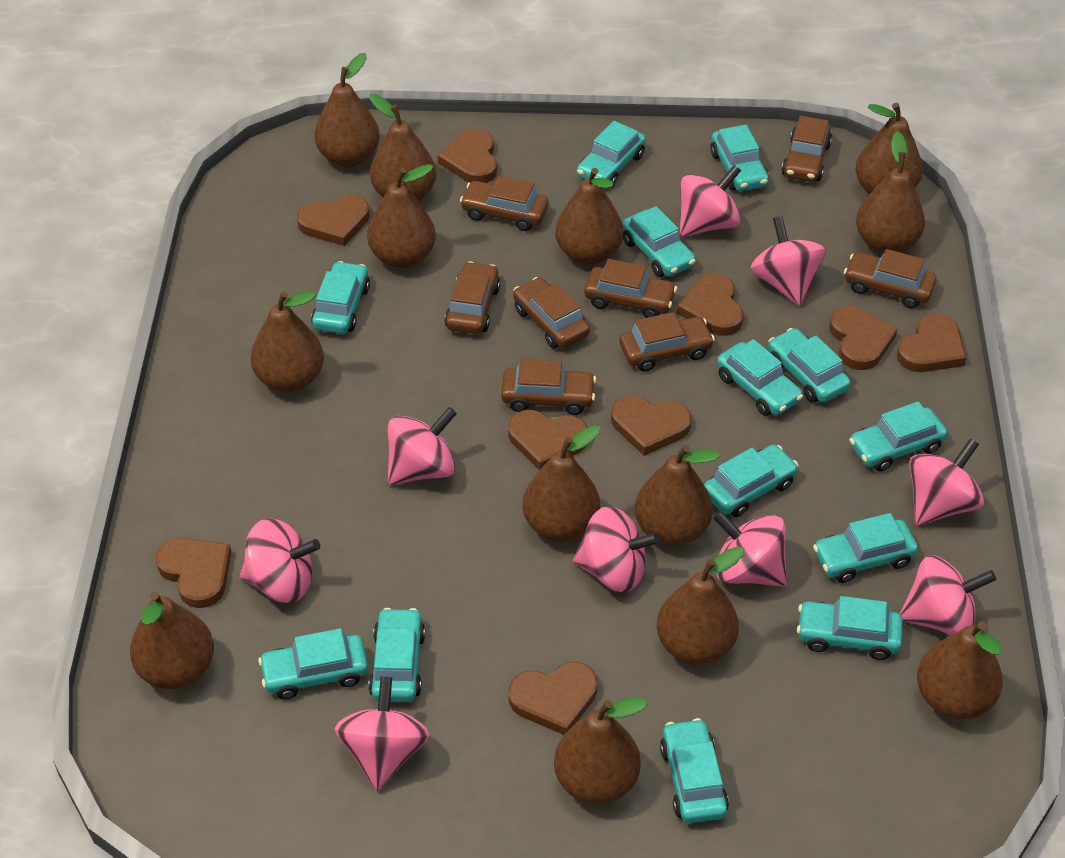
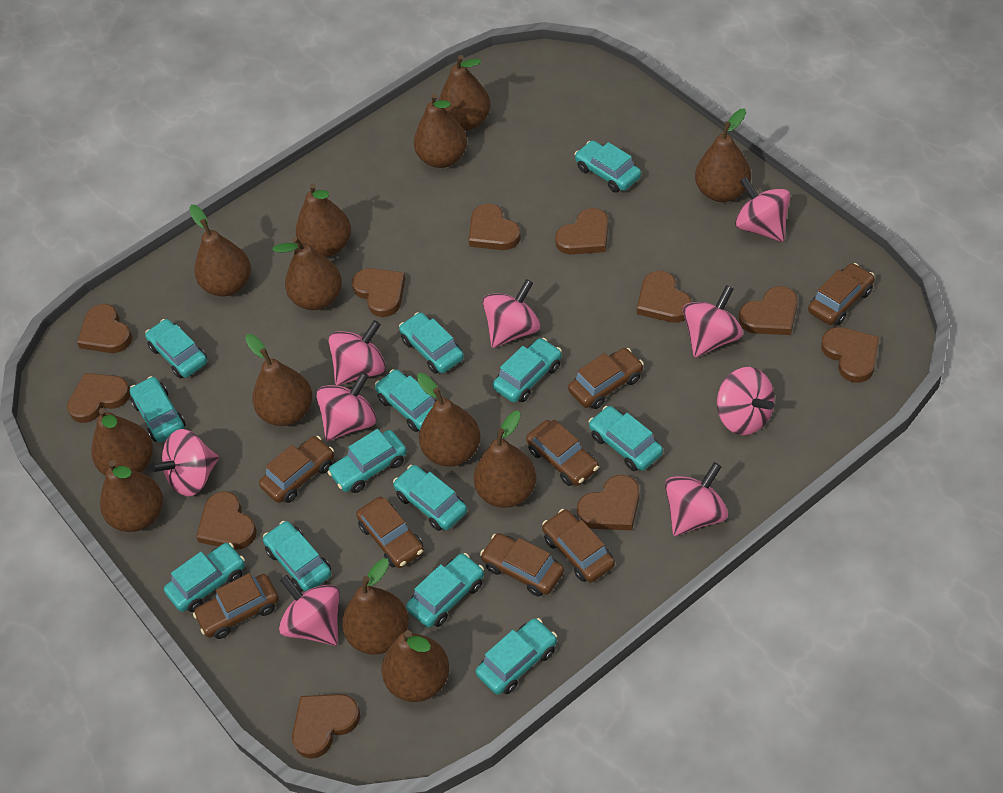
brown heart: 9 -> 11

